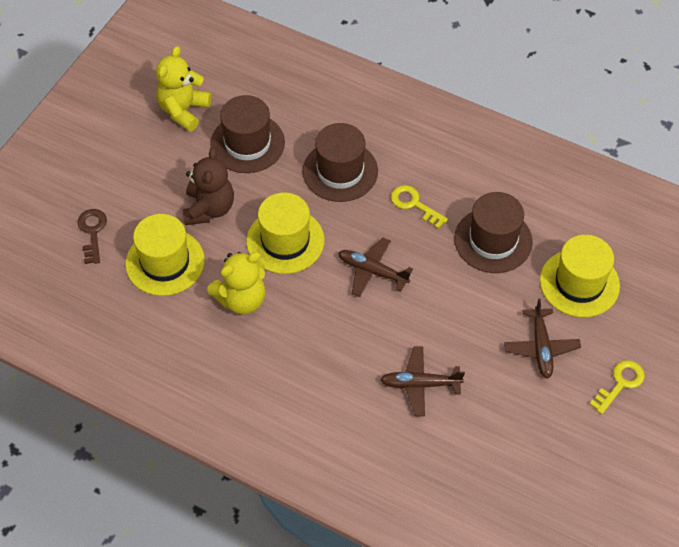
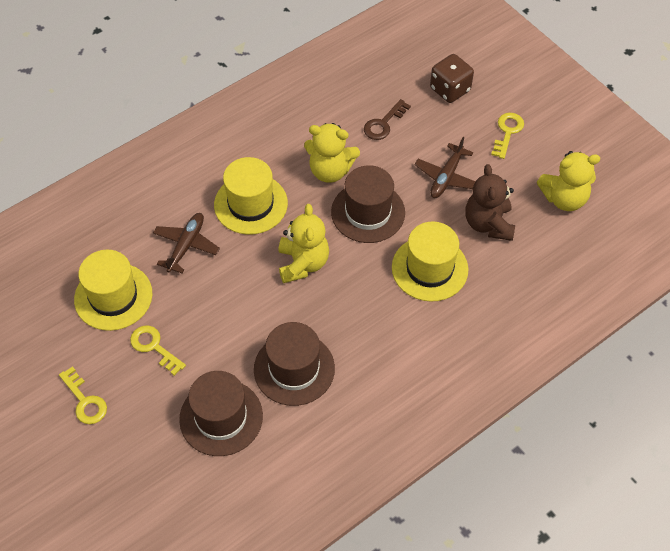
brown dice: 0 -> 1
brown plane: 3 -> 2
yellow key: 2 -> 3
yellow teddy bear: 2 -> 3

